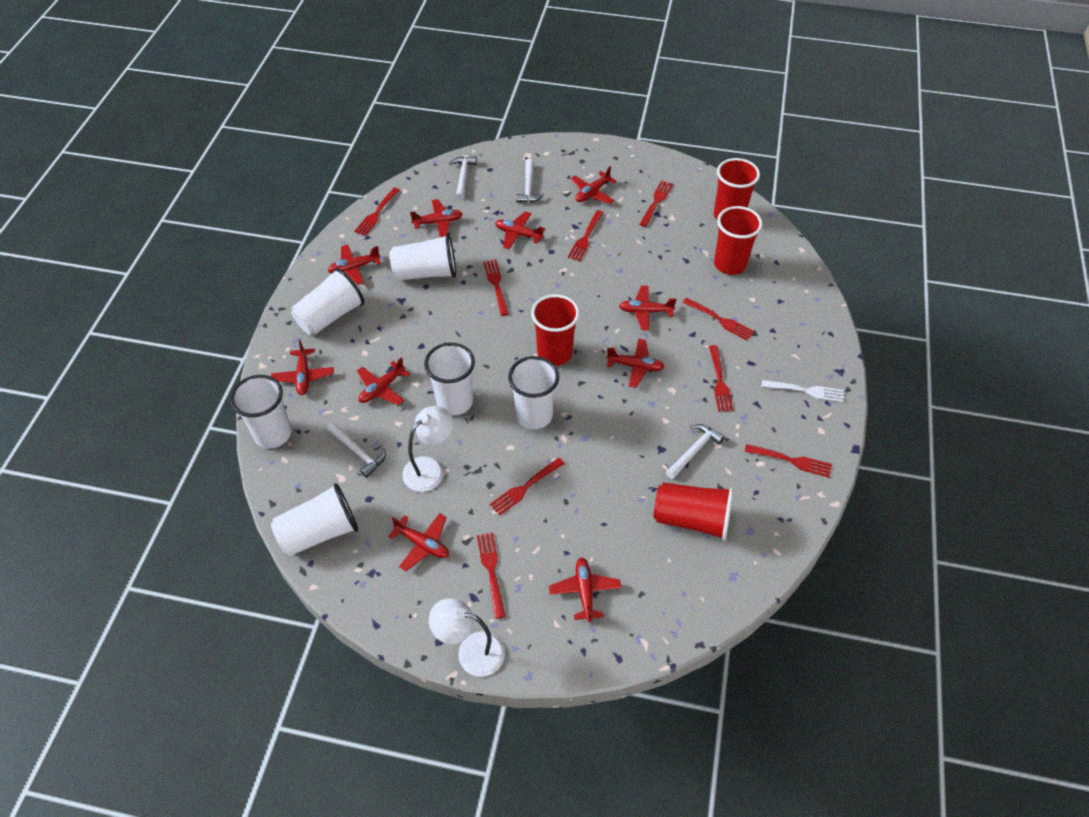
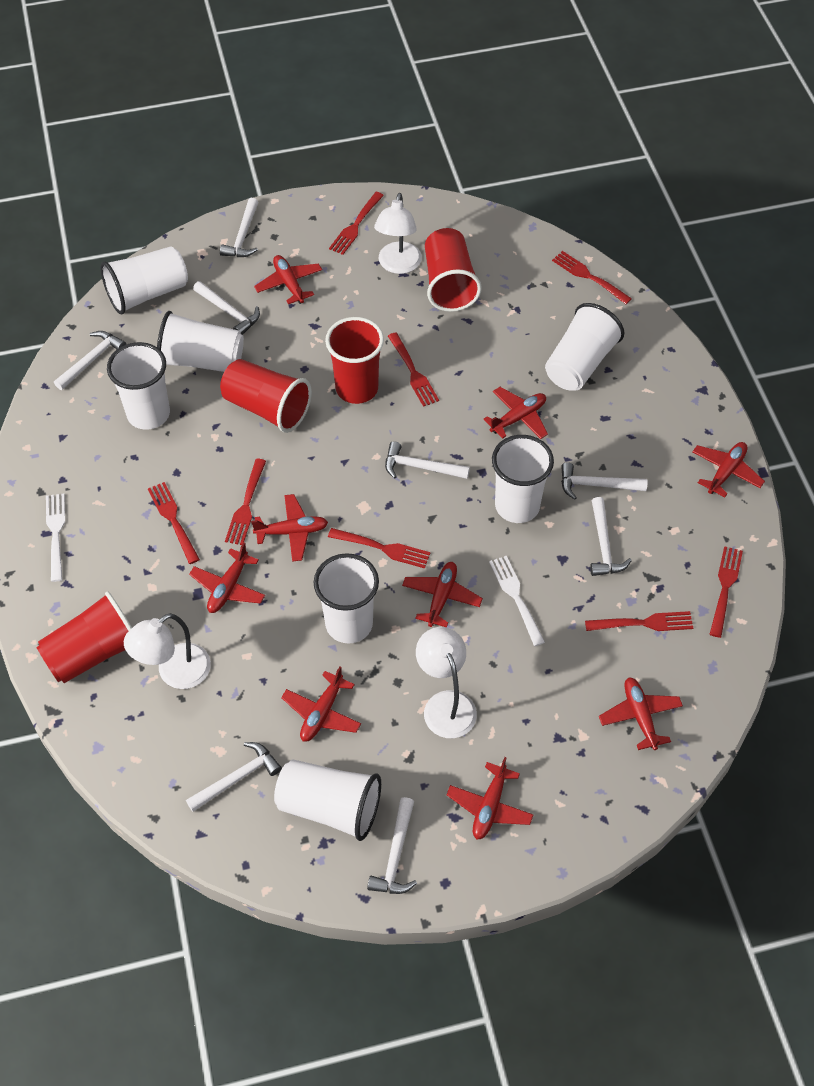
red fork: 9 -> 8
red plane: 10 -> 9
white cup: 6 -> 7
white fork: 1 -> 2
white hammer: 4 -> 8
white lamp: 2 -> 3

